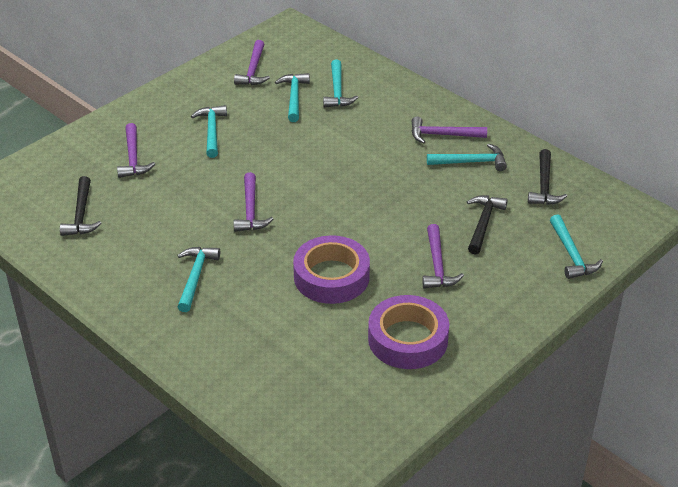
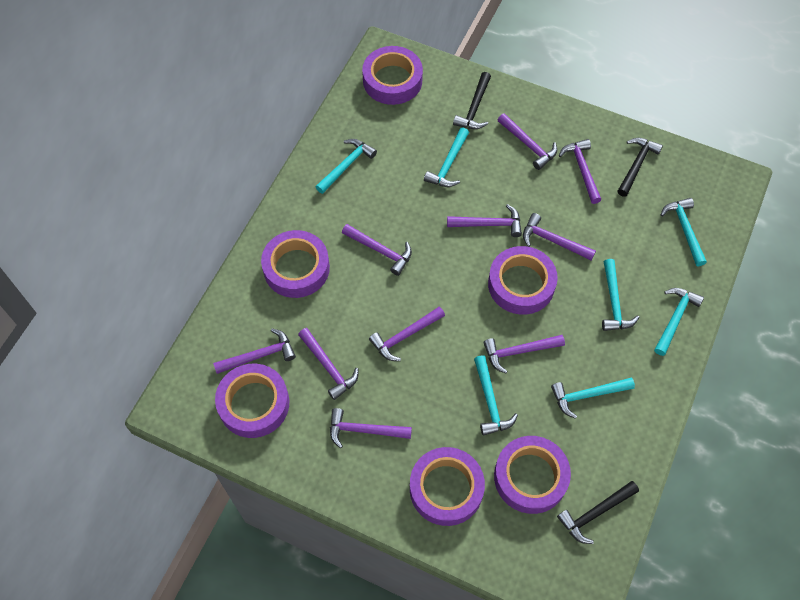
purple hammer: 5 -> 10
purple tape: 2 -> 6
turquoise hammer: 6 -> 7

